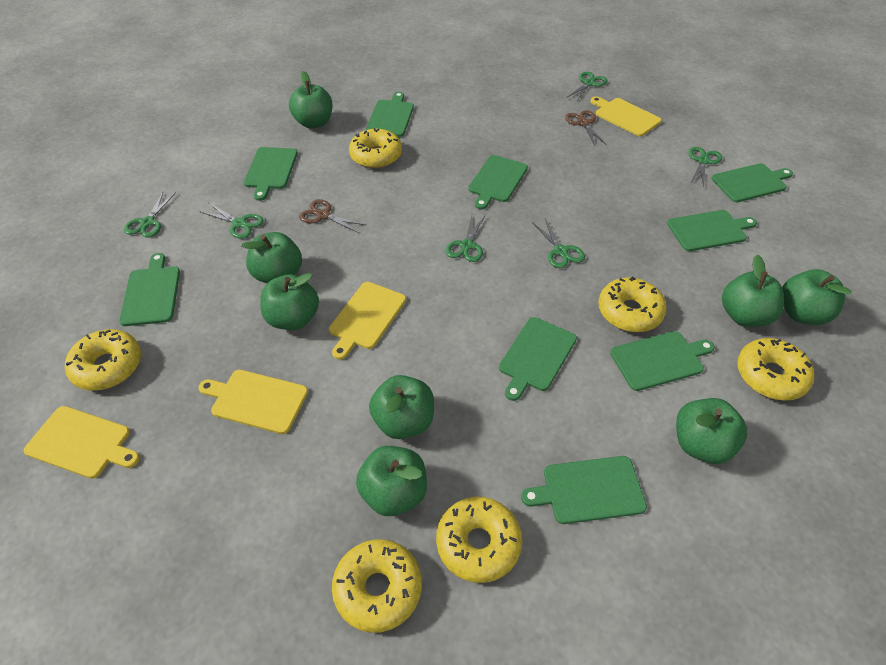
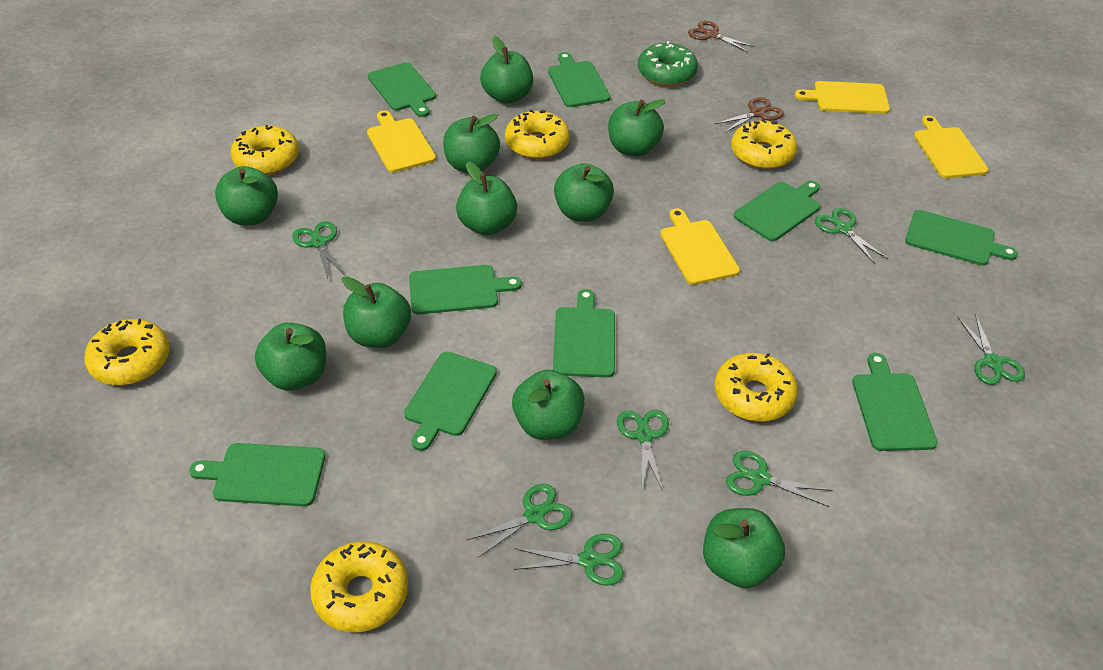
green apple: 8 -> 10
green donut: 0 -> 1
green scissors: 6 -> 7

